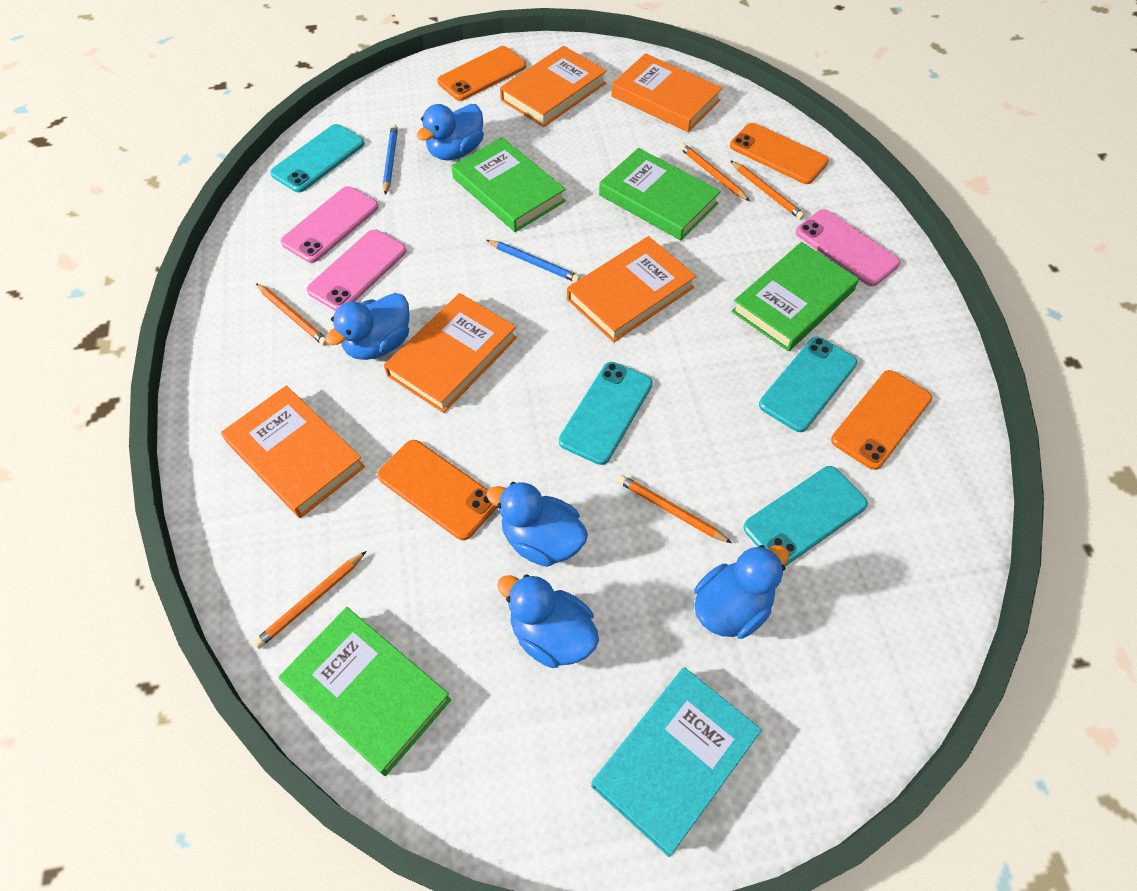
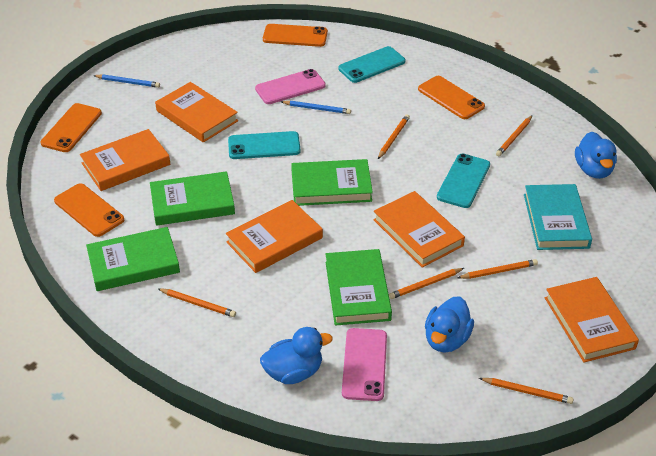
blue duck: 5 -> 3
orange pencil: 5 -> 6
pink phone: 3 -> 2
turquoise phone: 4 -> 3

